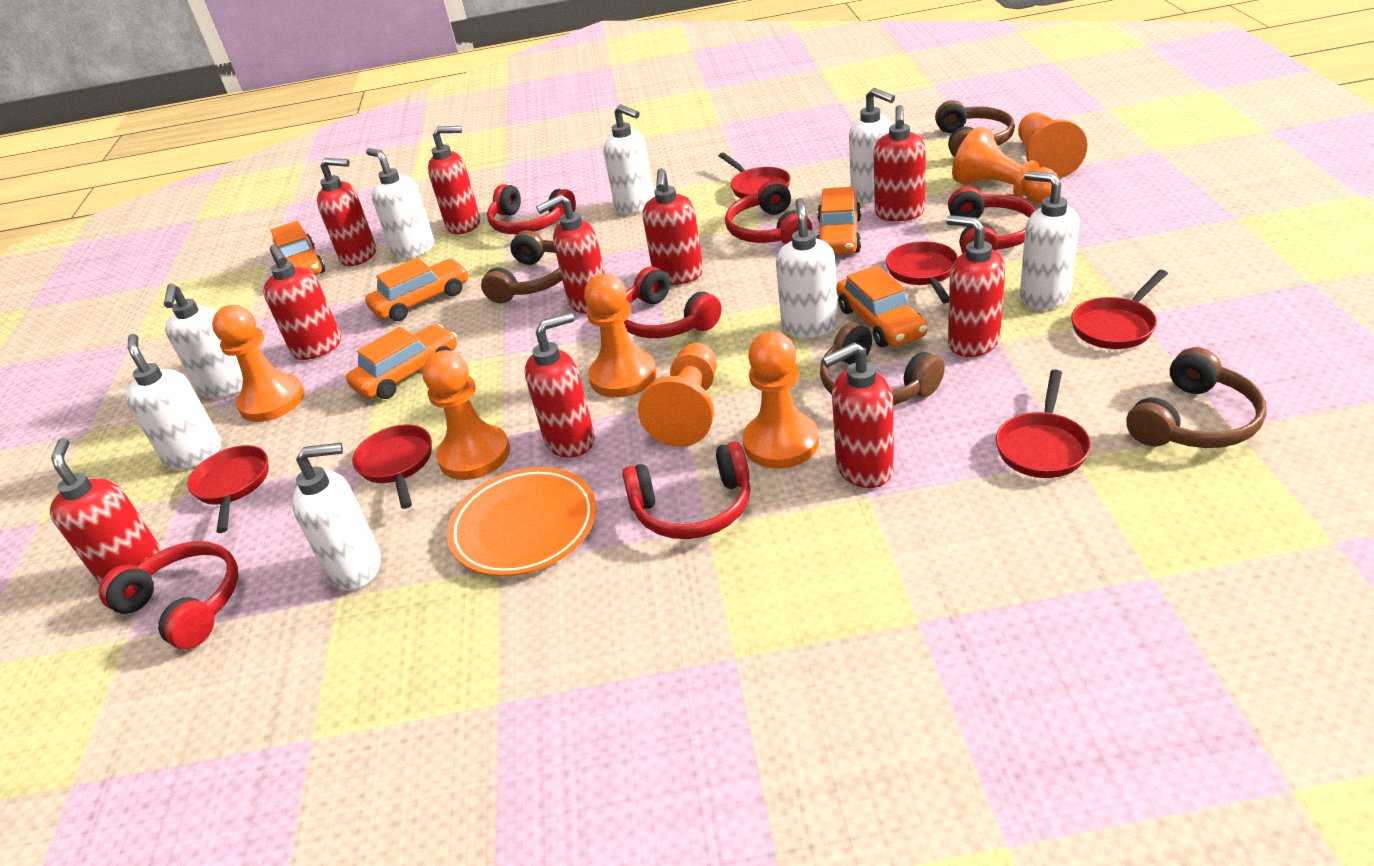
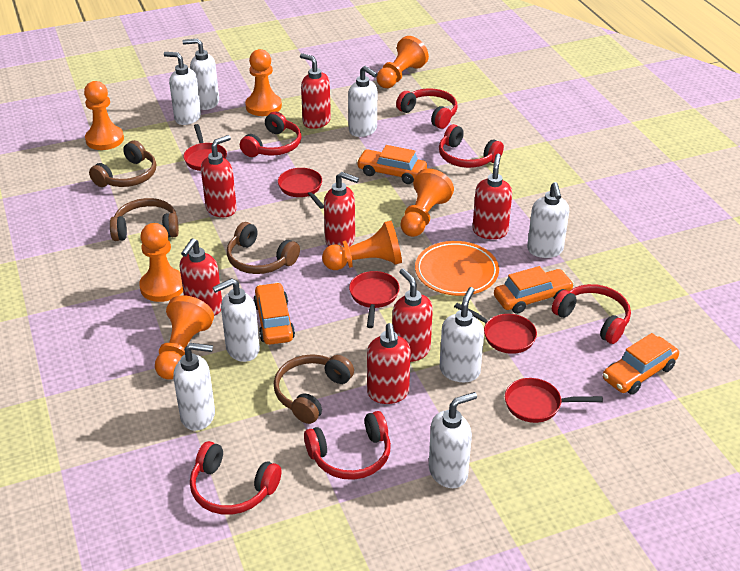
orange car: 5 -> 4
red pan: 6 -> 5
red soap dispenser: 10 -> 7

